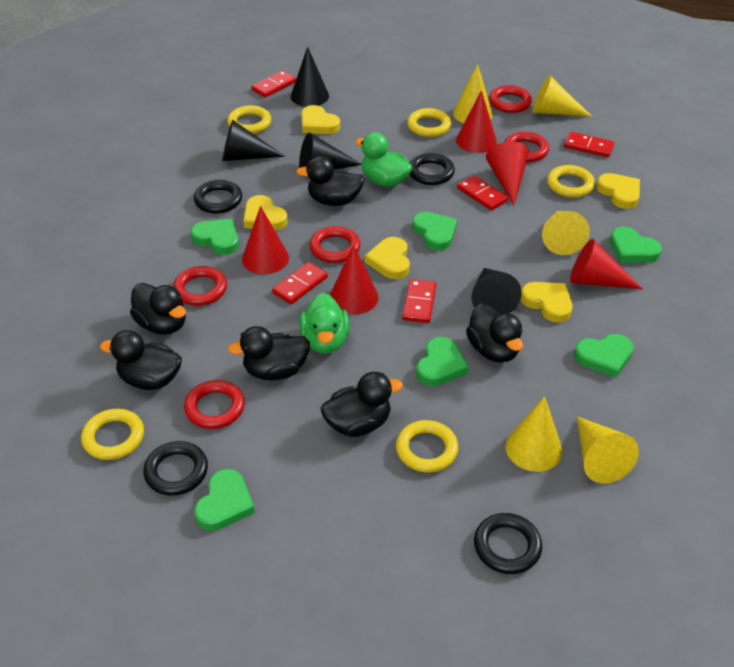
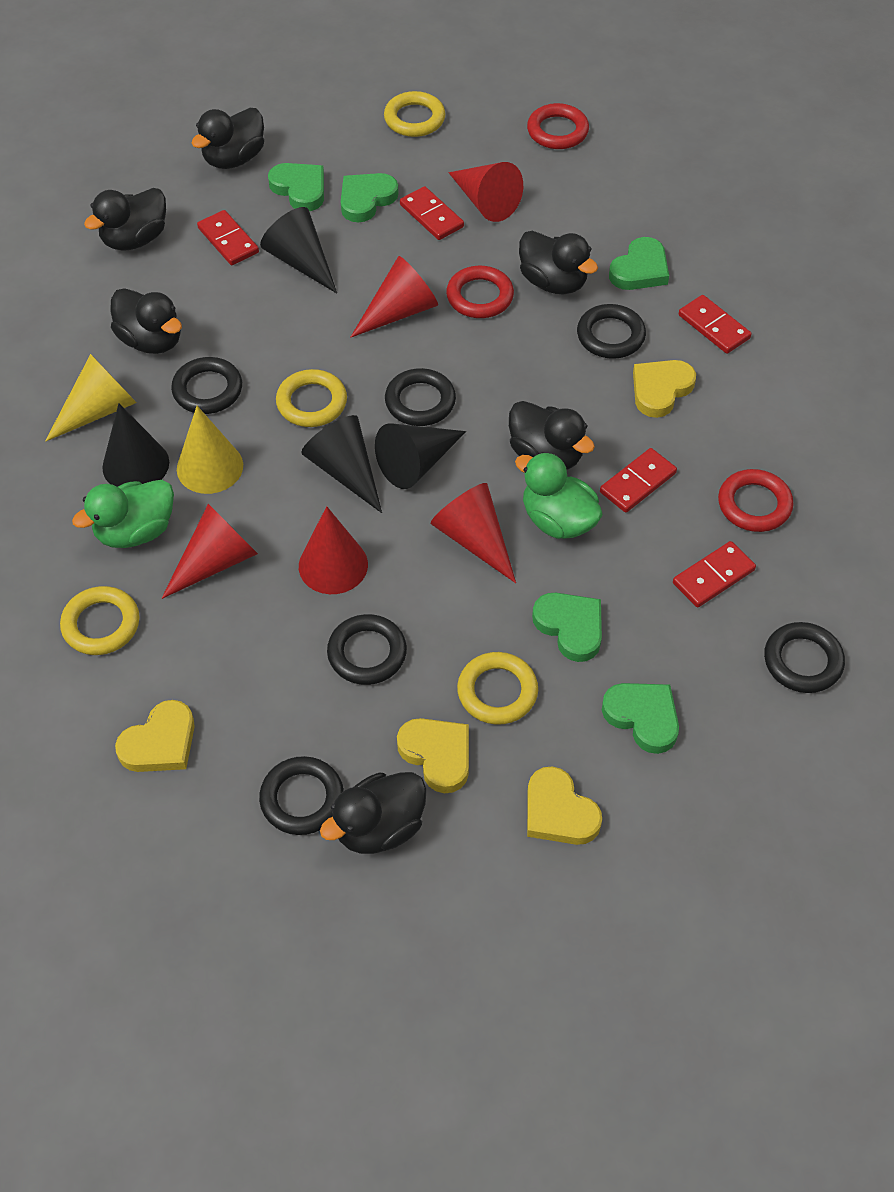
black ring: 4 -> 6
green heart: 6 -> 5
red ring: 5 -> 3
yellow cone: 5 -> 2
yellow heart: 5 -> 4
yellow ring: 5 -> 4

